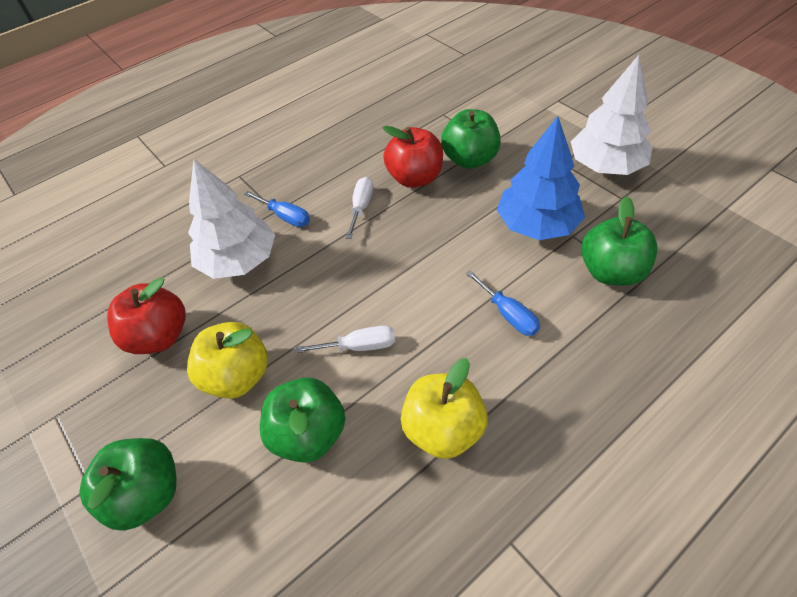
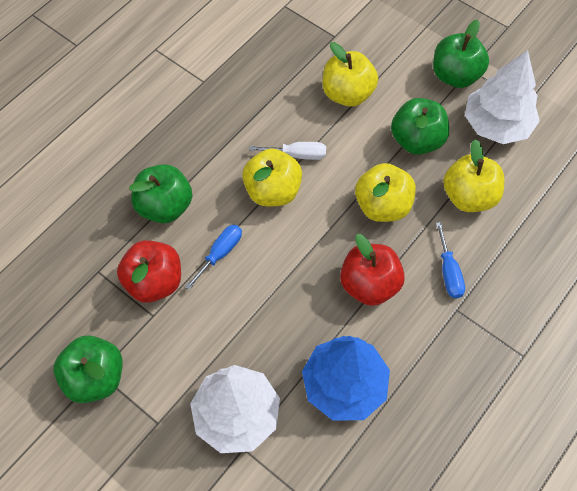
white screwdriver: 2 -> 1
yellow apple: 2 -> 4

